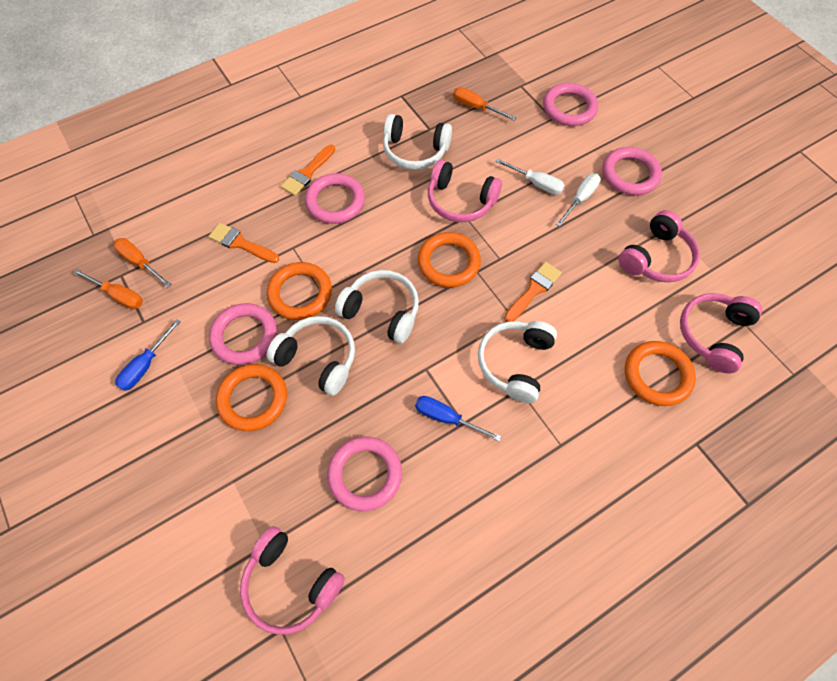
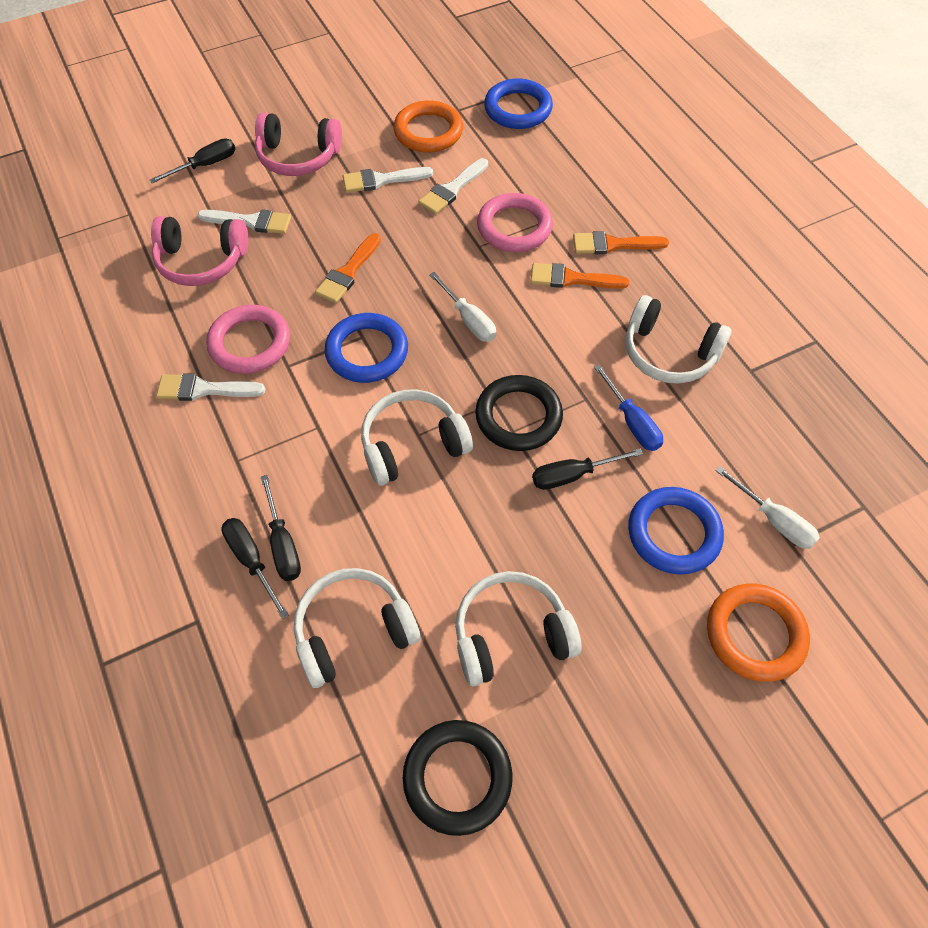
black ring: 0 -> 2
black screwdriver: 0 -> 4
blue ring: 0 -> 3
blue screwdriver: 2 -> 1
orange ring: 4 -> 2
orange screwdriver: 3 -> 0
pink headphones: 4 -> 2
pink ring: 5 -> 2
white brush: 0 -> 4

